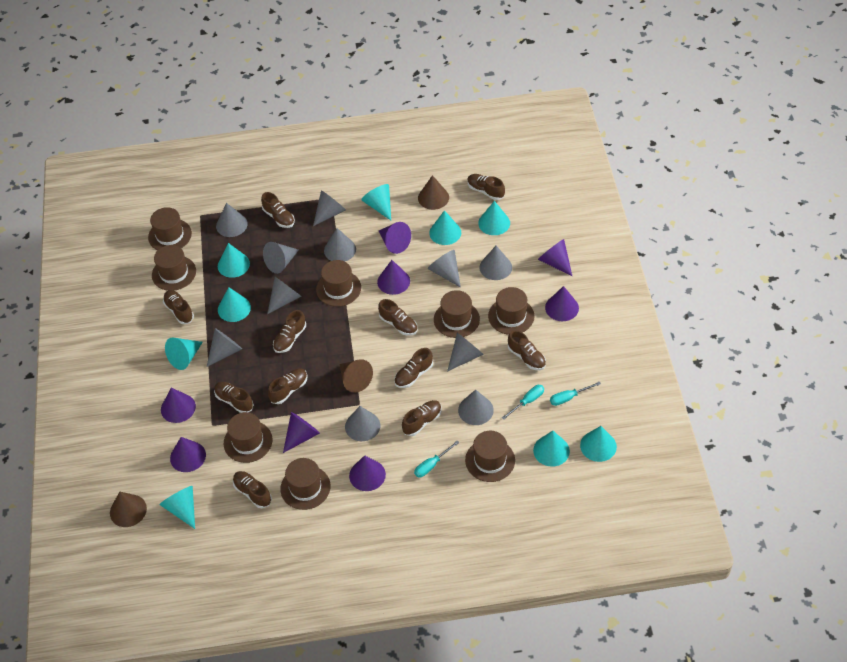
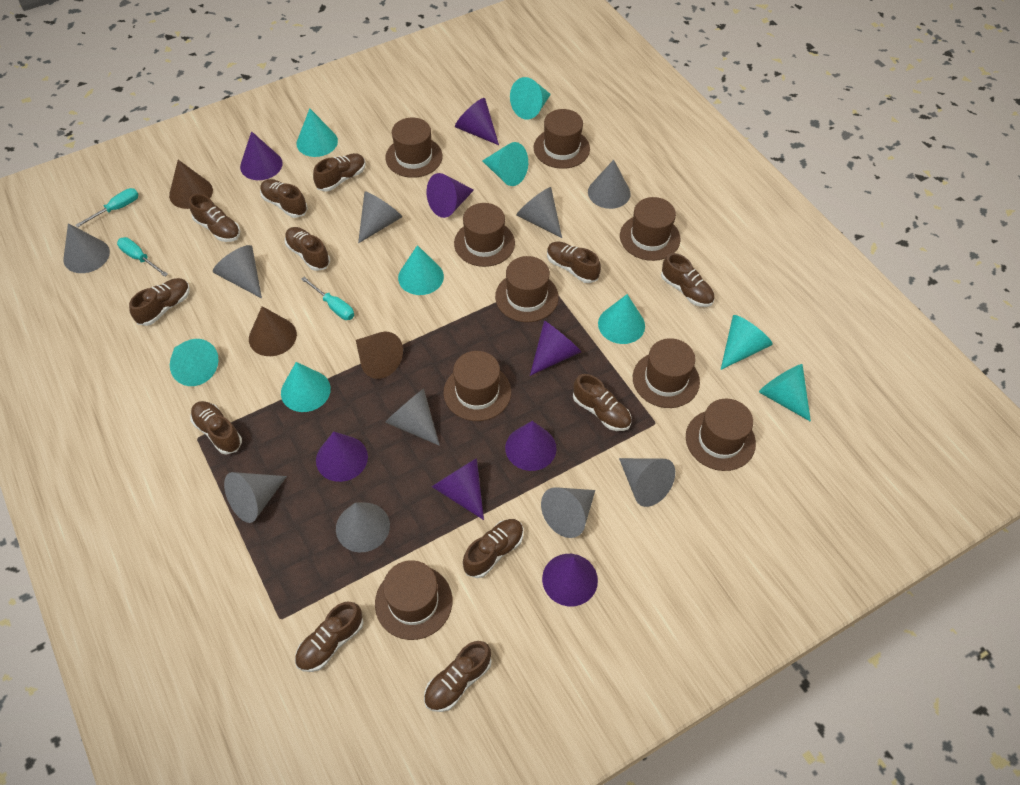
brown hat: 8 -> 9
brown shoe: 11 -> 12
grey cone: 11 -> 10

